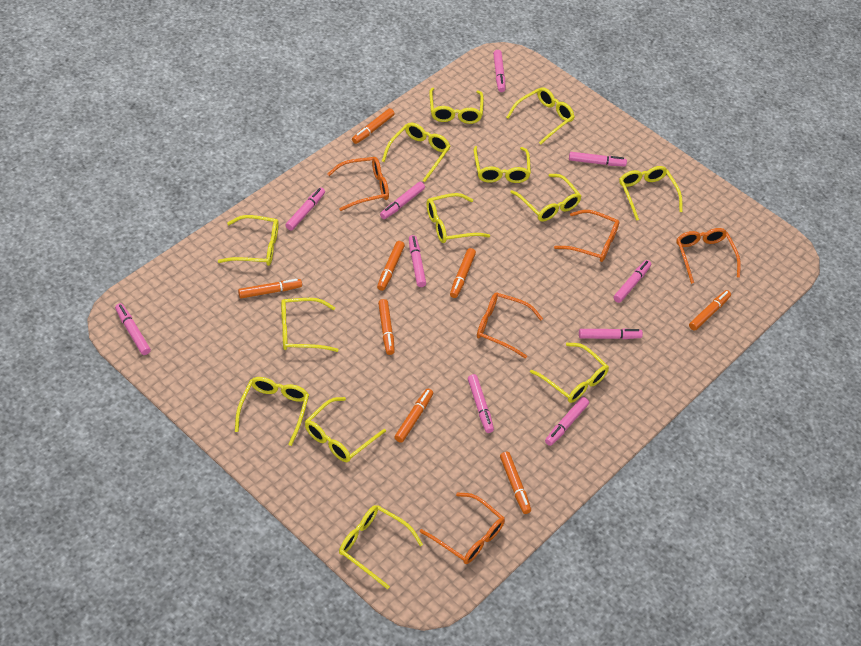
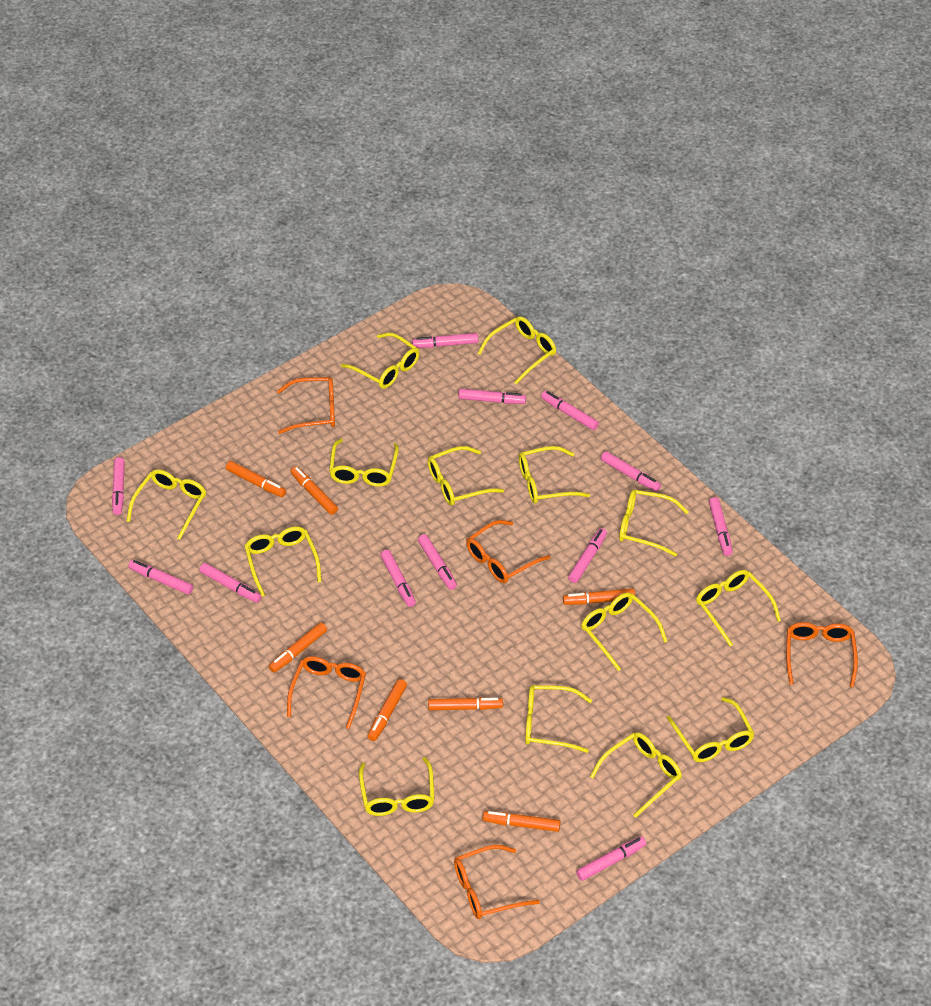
orange marker: 8 -> 7
pink marker: 10 -> 12
yellow glasses: 13 -> 14

